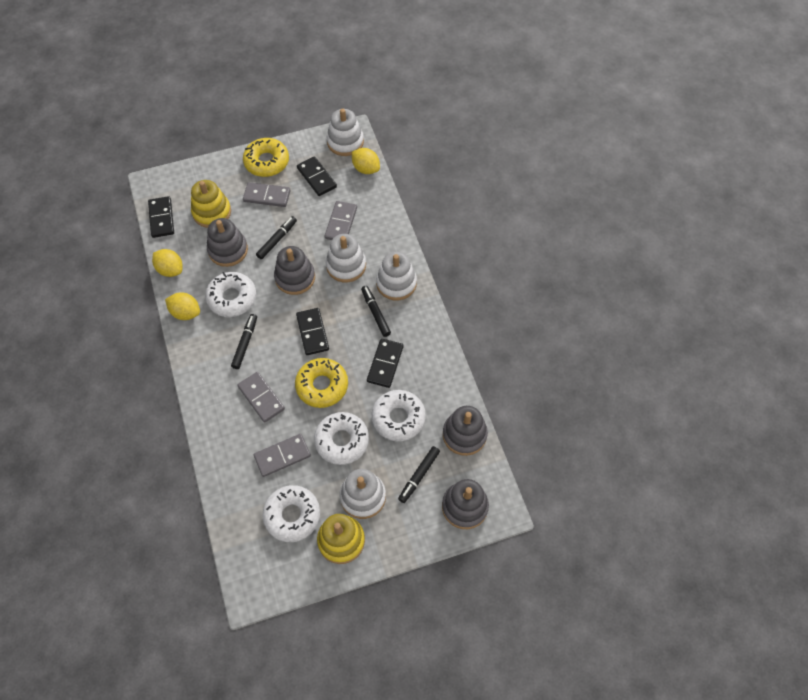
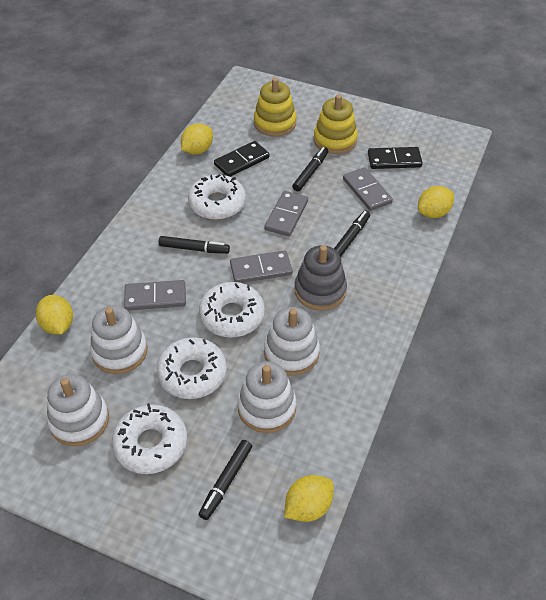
black domino: 4 -> 2
grey stacking toy: 4 -> 1
yellow donut: 2 -> 0
yellow lemon: 3 -> 4

